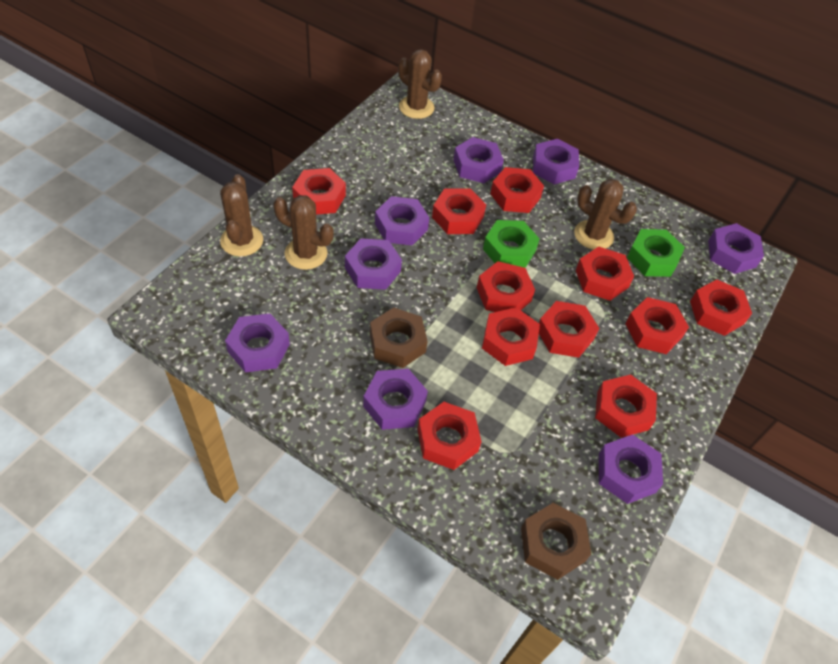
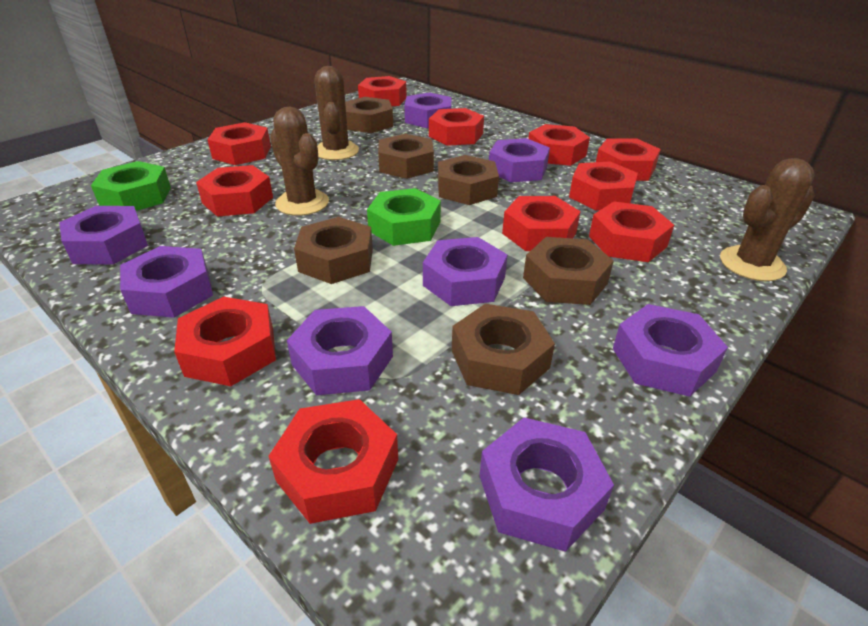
brown cactus: 4 -> 3
brown nut: 2 -> 6

